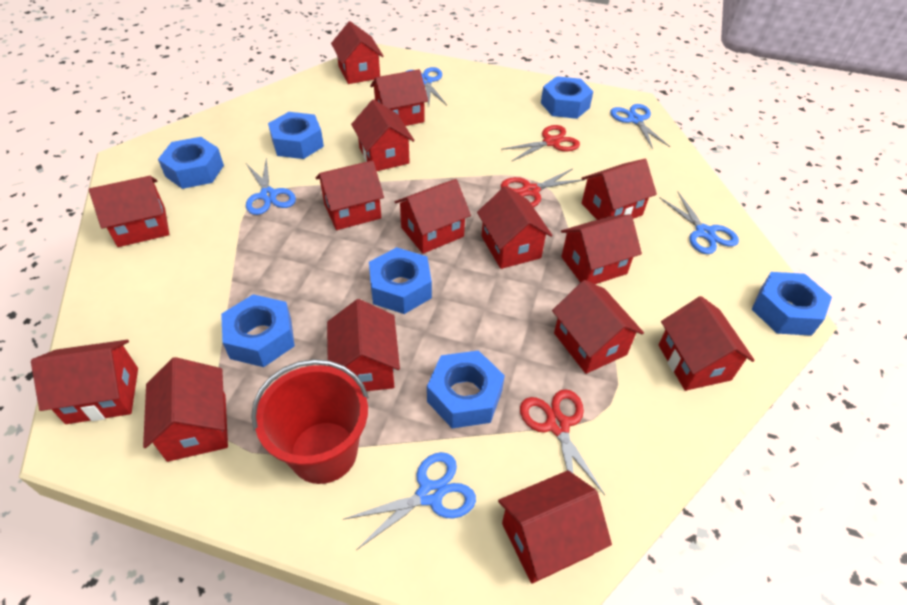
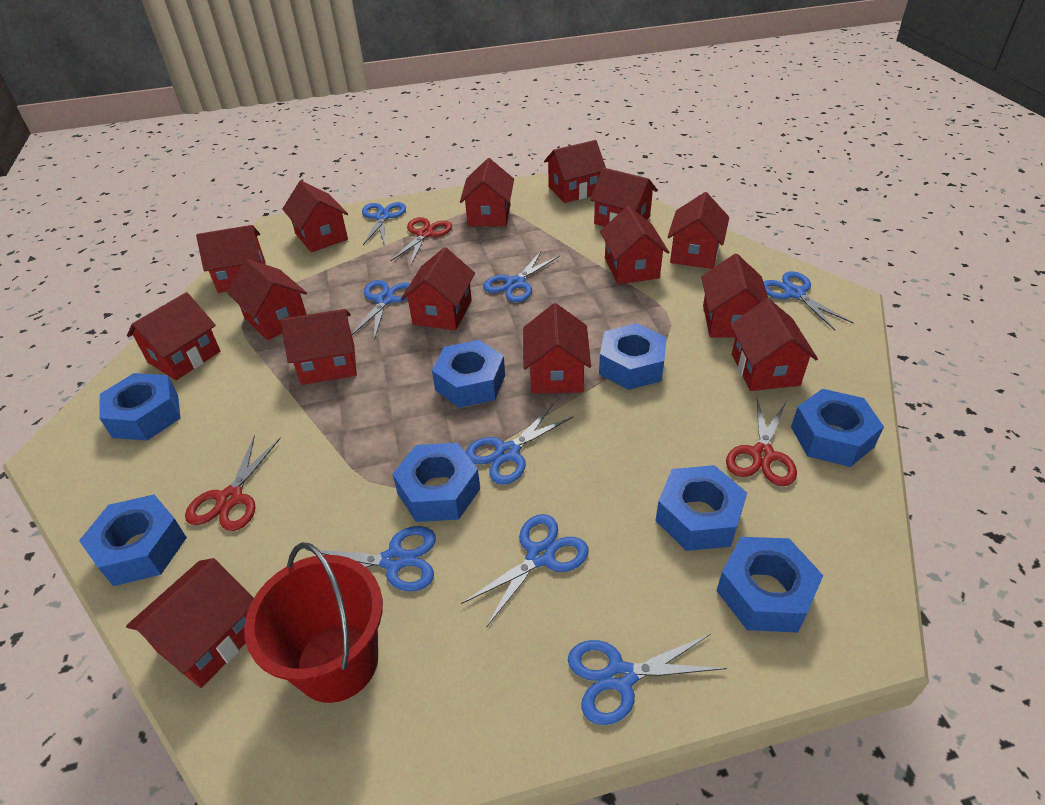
blue nut: 7 -> 8
blue scissors: 5 -> 8

